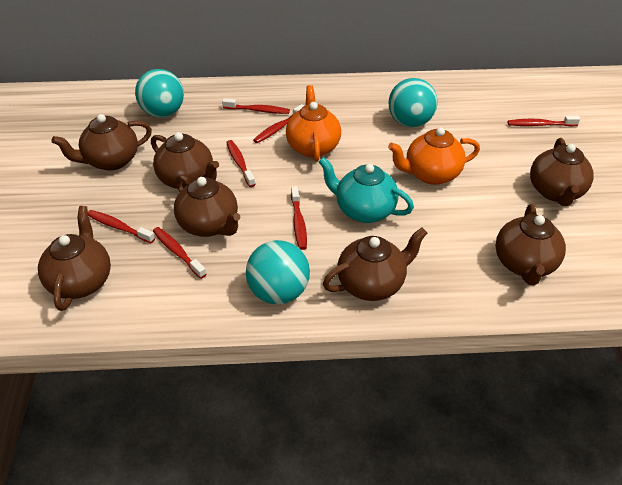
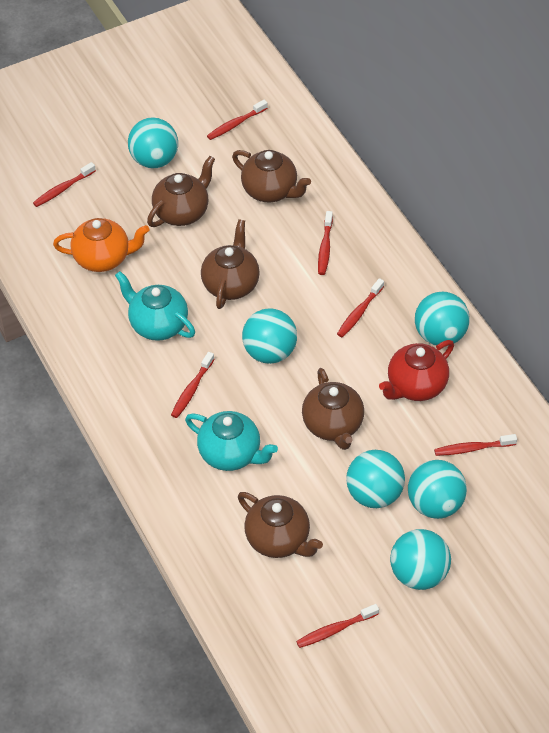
brown teapot: 7 -> 5
orange teapot: 2 -> 1
red teapot: 0 -> 1
turquoise ball: 3 -> 6
turquoise teapot: 1 -> 2

